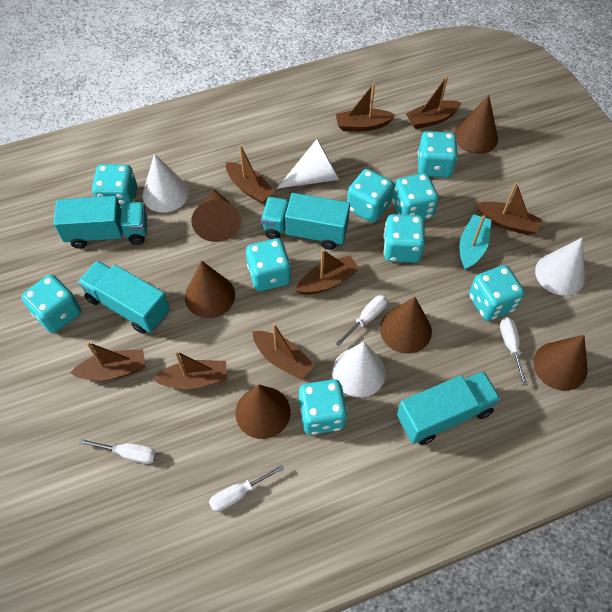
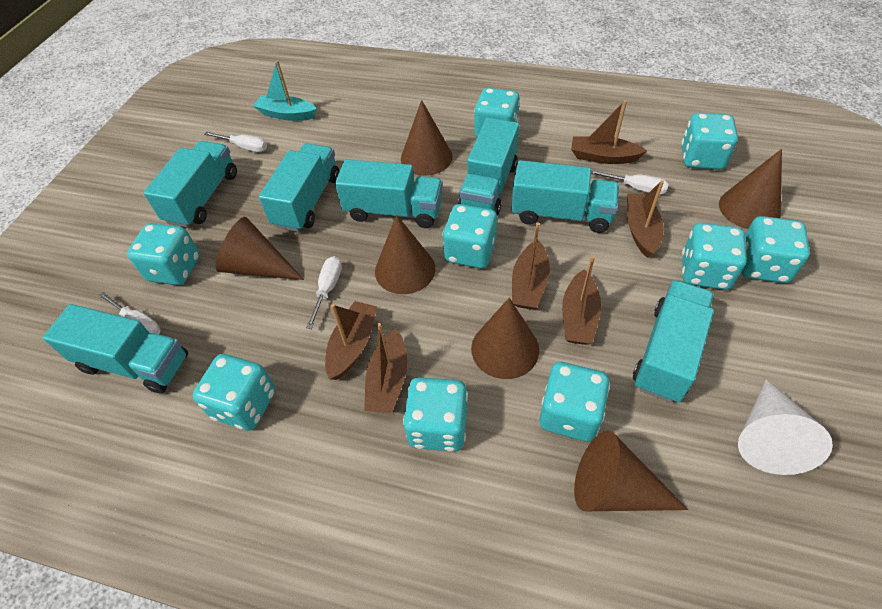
brown boat: 8 -> 6
turquoise truck: 4 -> 7
white cone: 4 -> 1

